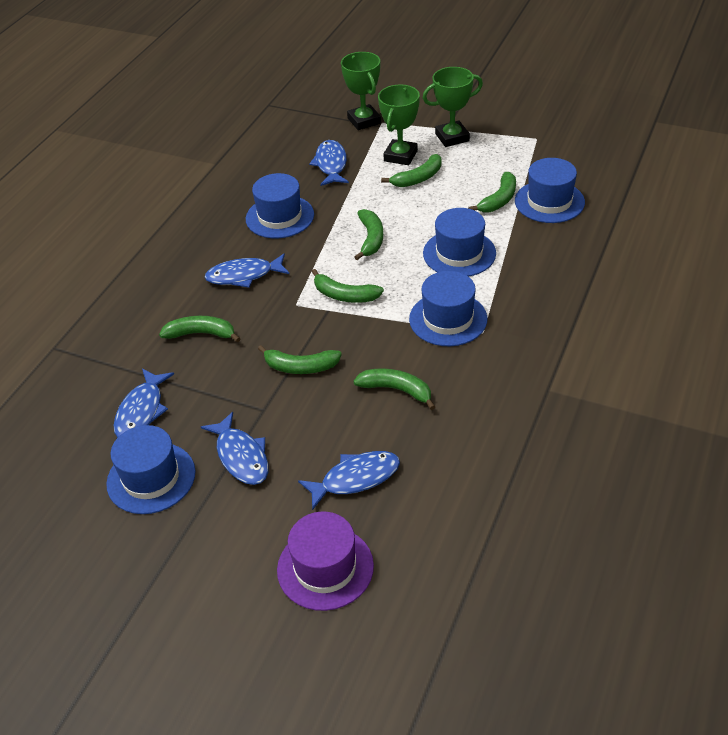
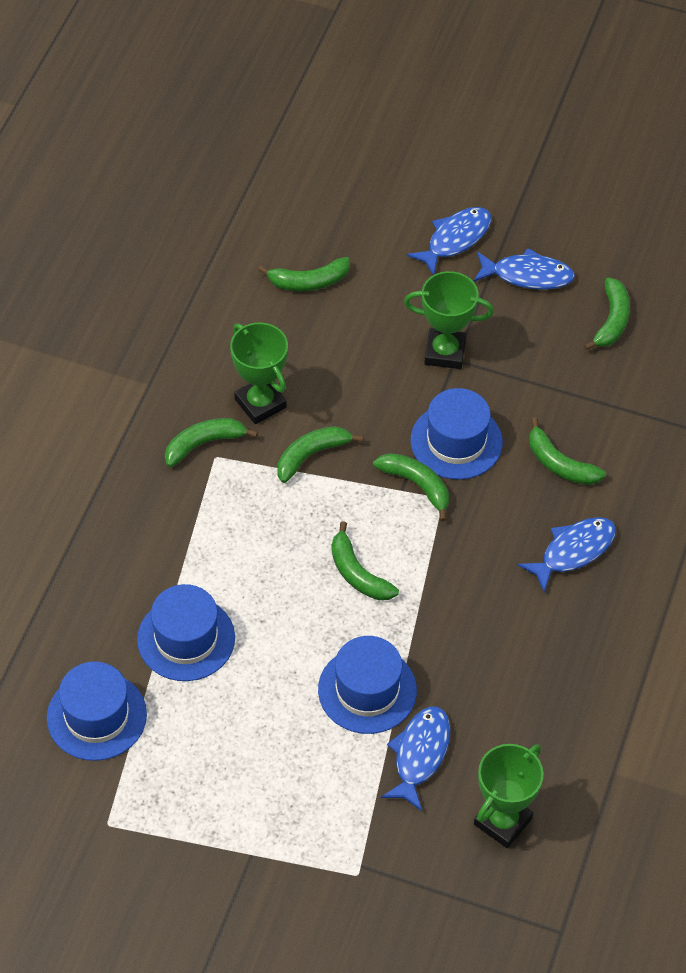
blue fish: 5 -> 4
blue hat: 5 -> 4
purple hat: 1 -> 0

